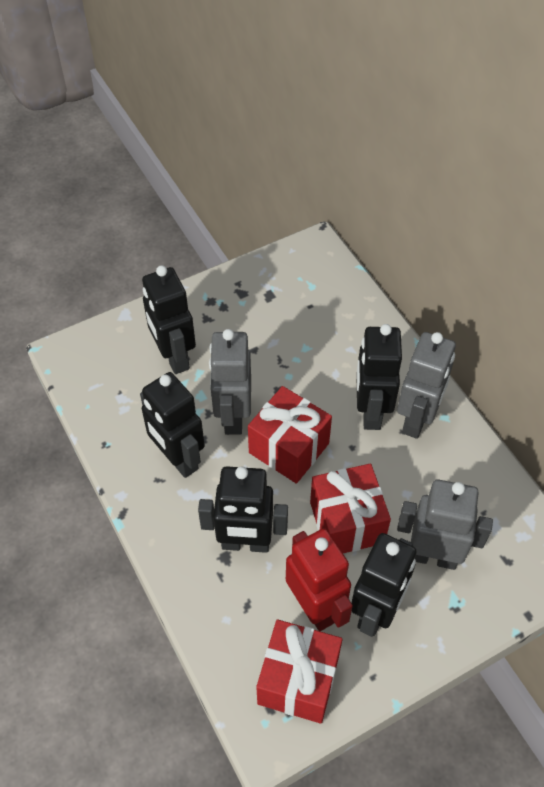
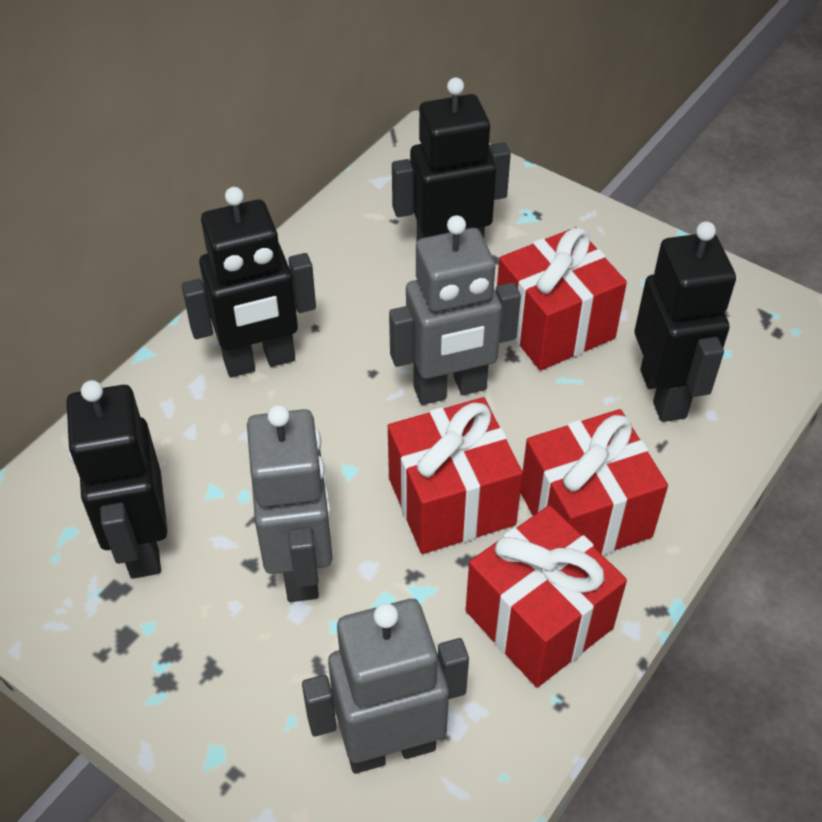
black robot: 5 -> 4
red gift: 3 -> 4
red robot: 1 -> 0

